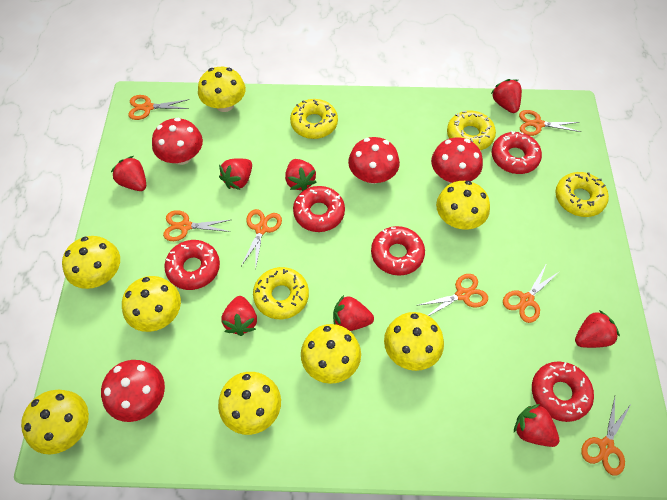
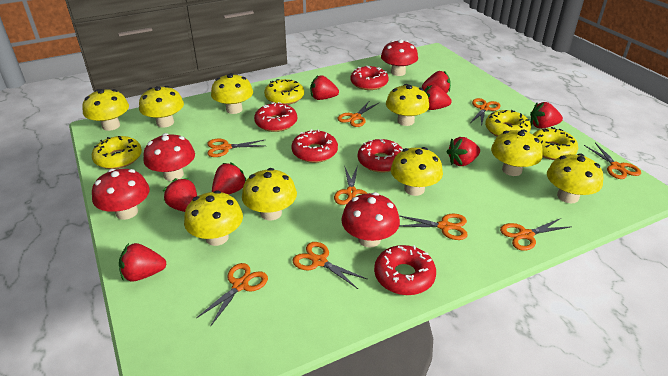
orange scissors: 7 -> 9
yellow mushroom: 8 -> 9

